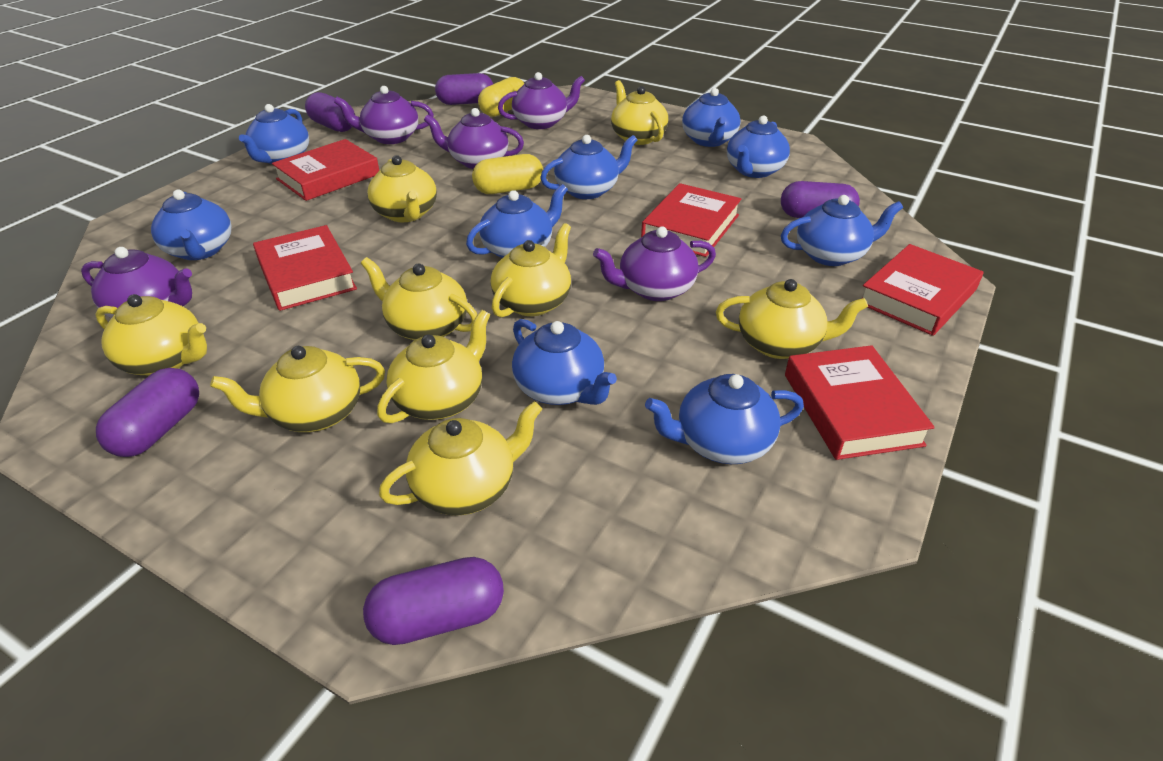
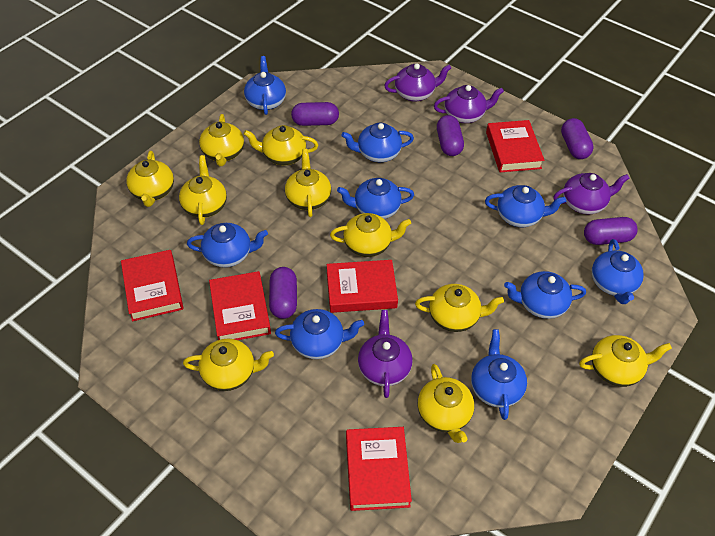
purple teapot: 5 -> 4
yellow capsule: 2 -> 0
yellow teapot: 9 -> 10

